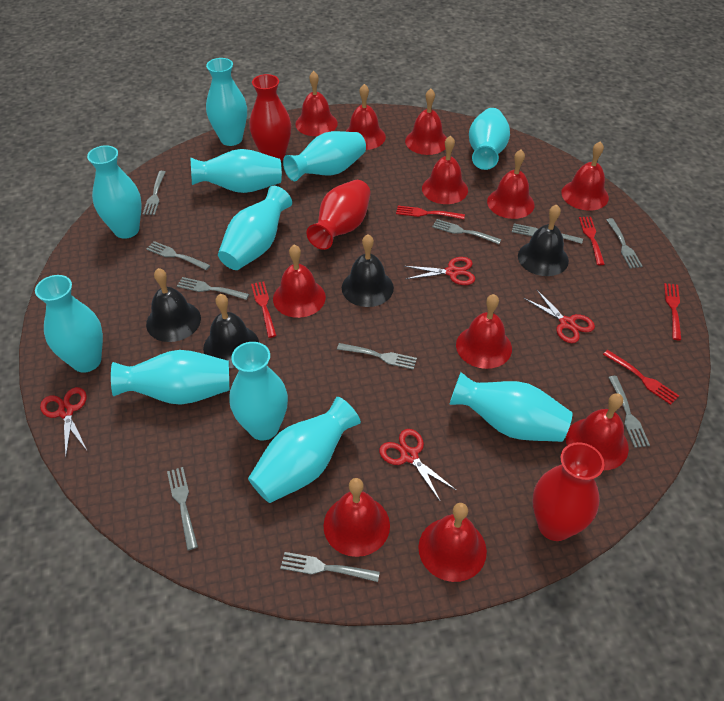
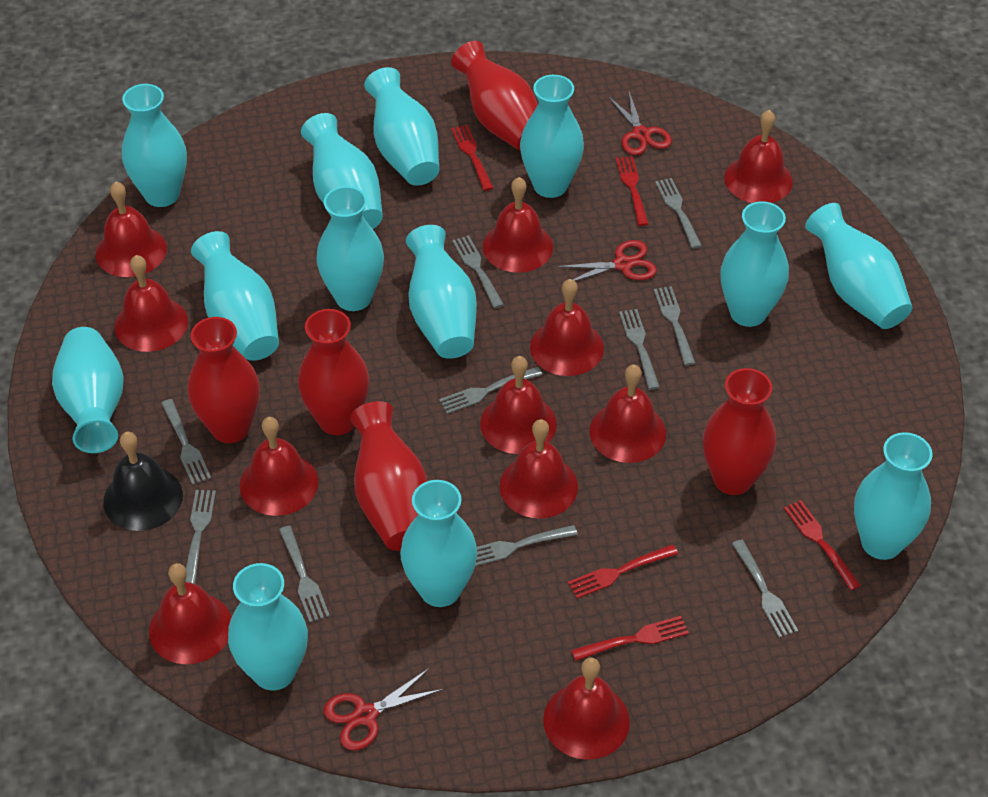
black bell: 4 -> 1
red scissors: 4 -> 3
red vase: 3 -> 5
turquoise vase: 11 -> 13

